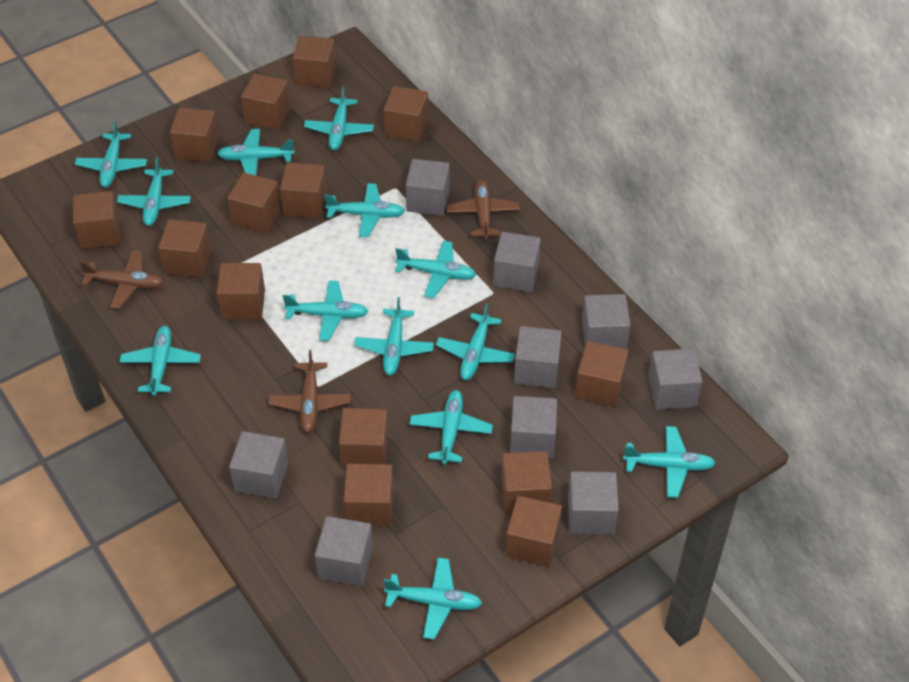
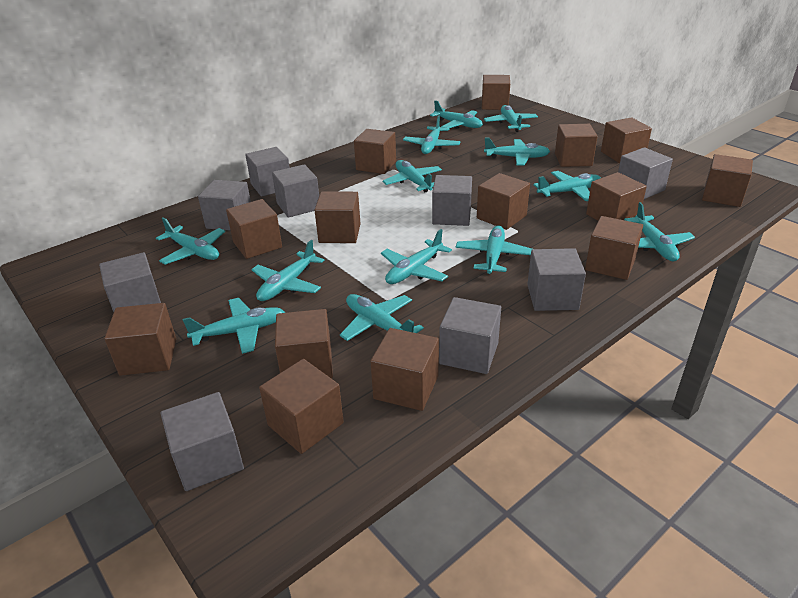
brown plane: 3 -> 0

